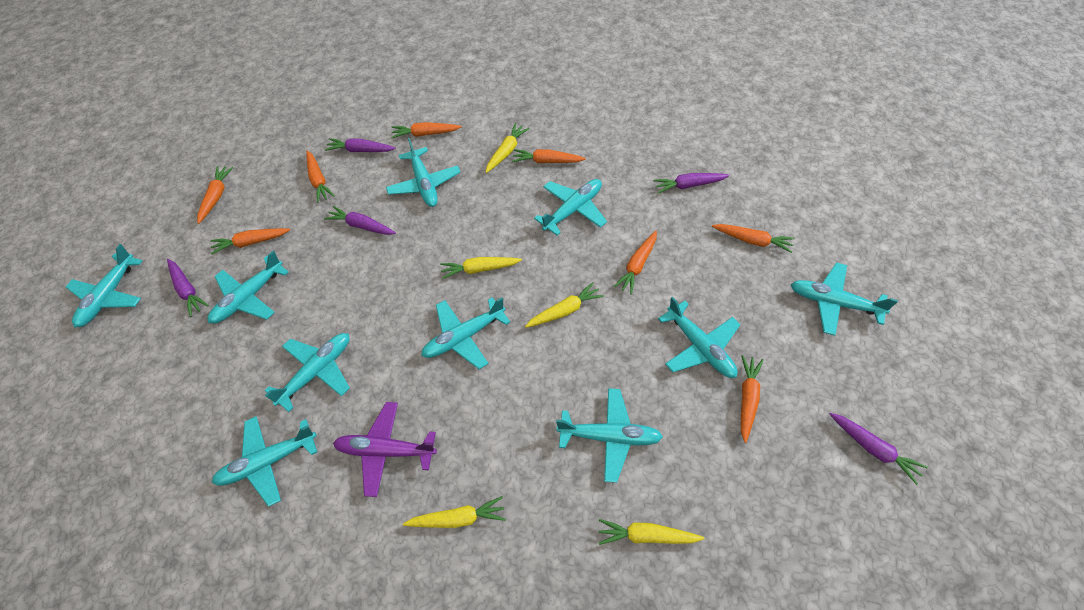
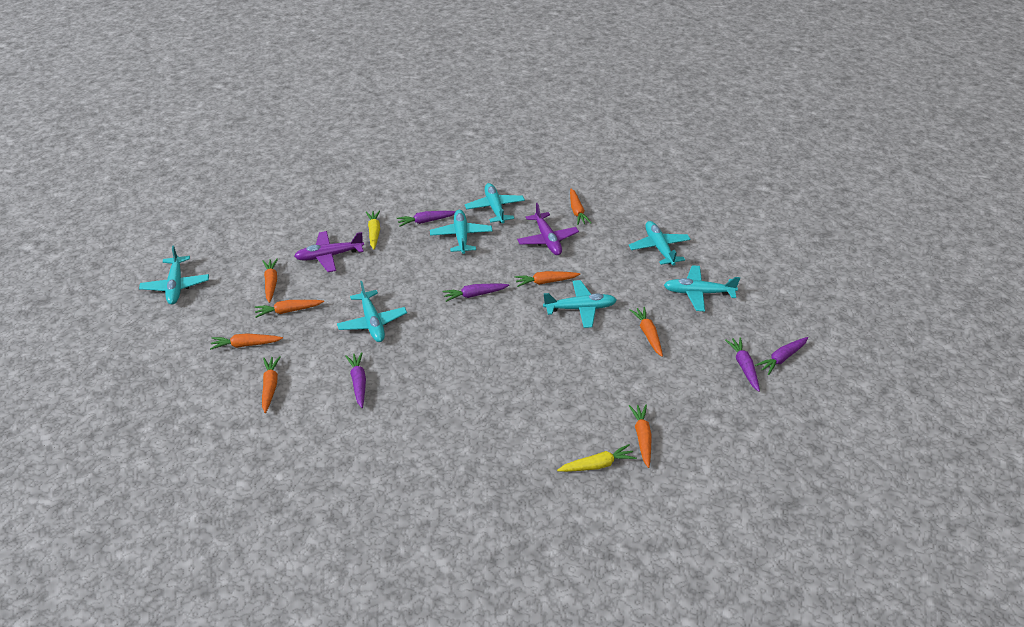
purple plane: 1 -> 2
turquoise plane: 10 -> 7
yellow carrot: 5 -> 2

